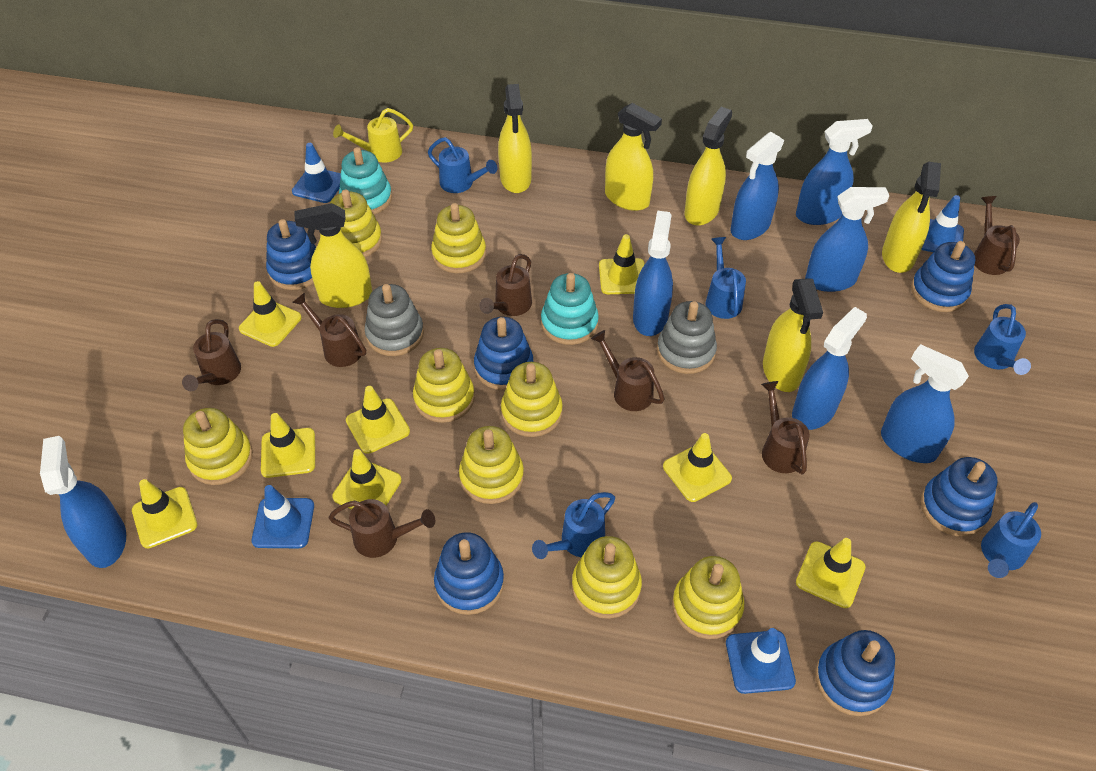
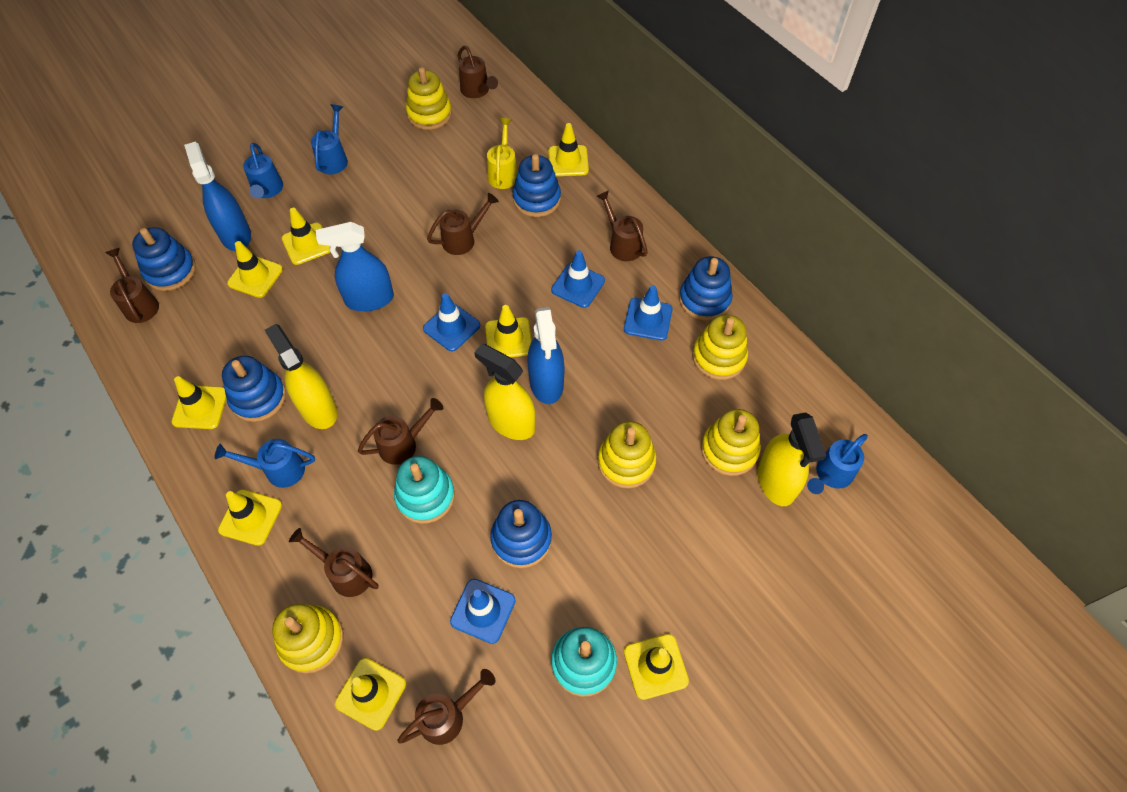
blue spray bottle: 7 -> 3
blue stacking toy: 6 -> 5
blue watering can: 5 -> 4
grey stacking toy: 2 -> 0
yellow spray bottle: 6 -> 3
yellow stacking toy: 8 -> 5

